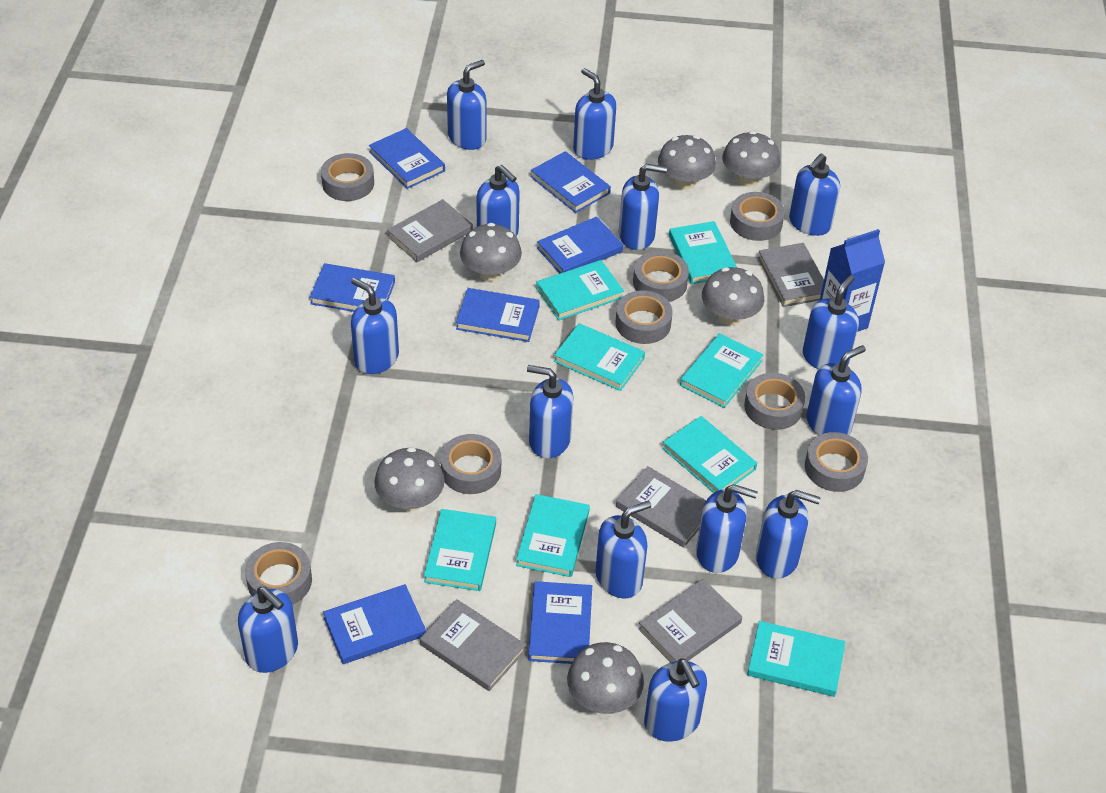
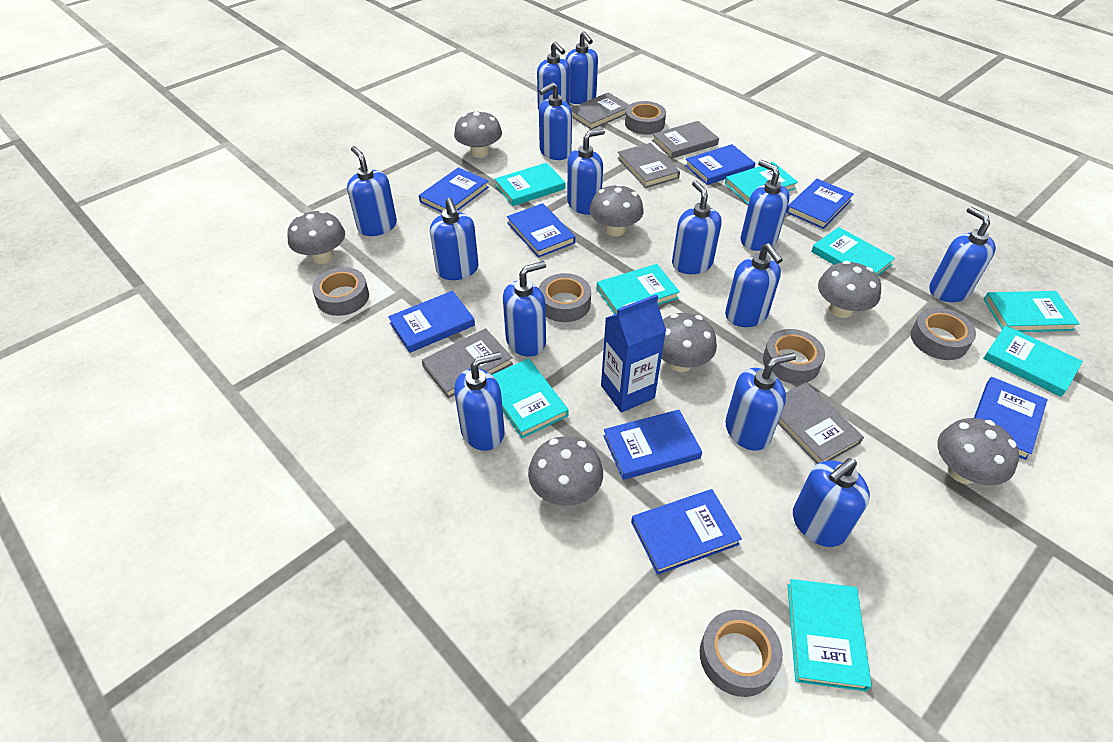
blue book: 7 -> 8
grey mushroom: 6 -> 7
grey tape: 8 -> 6

